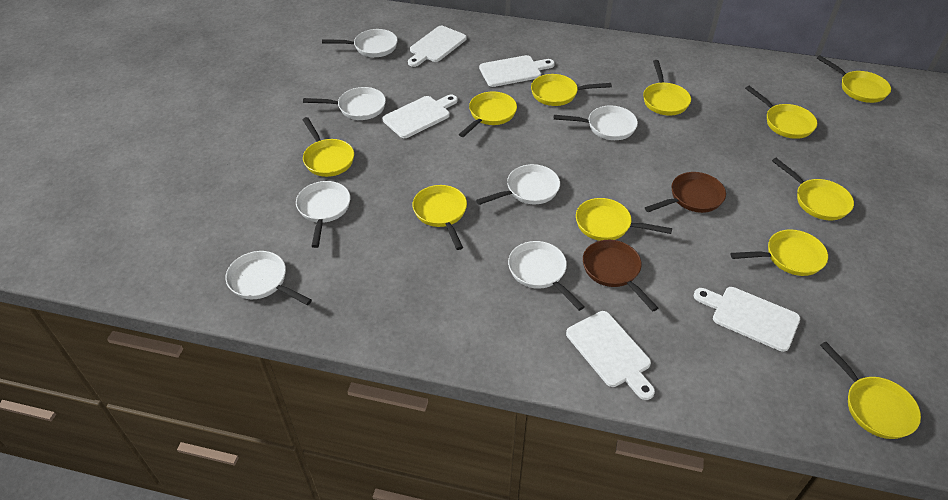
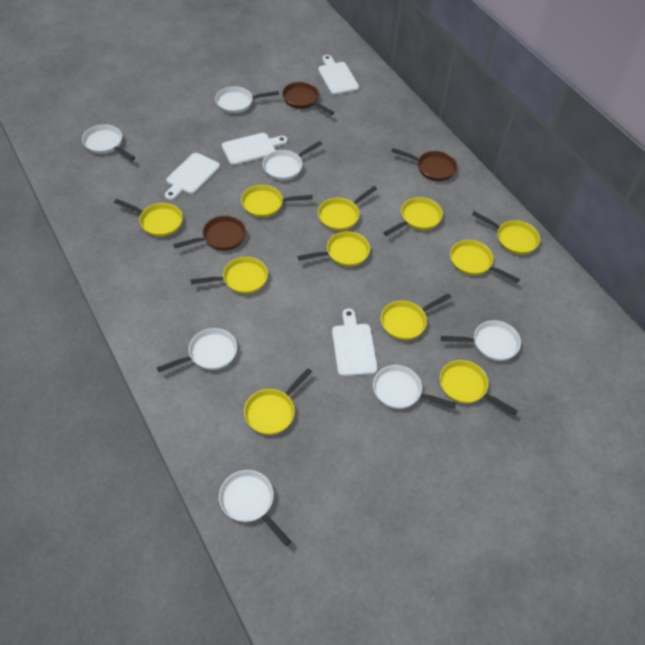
brown pan: 2 -> 3
white cutting board: 5 -> 4

